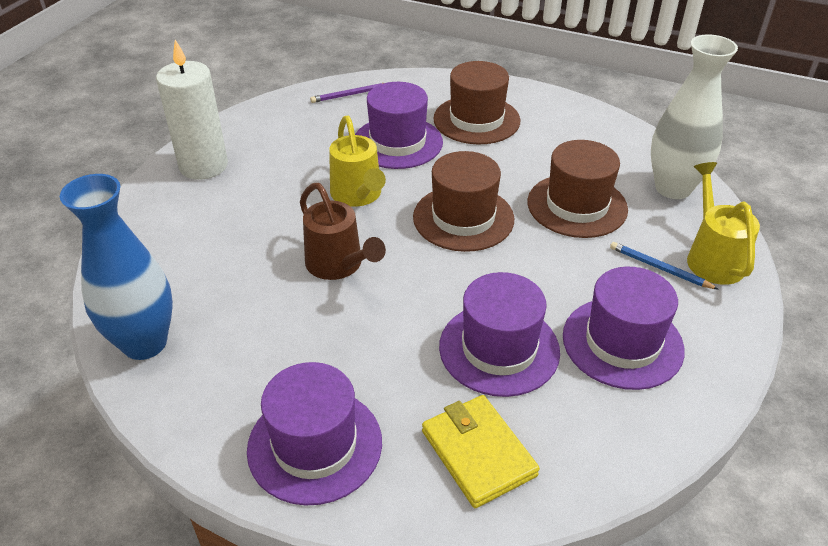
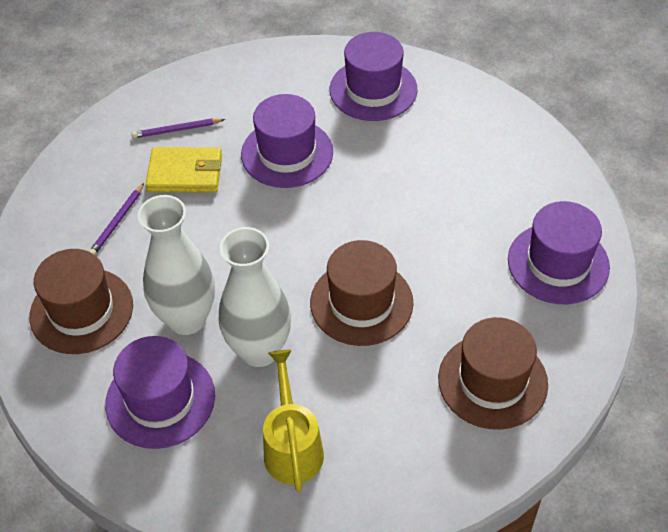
blue pencil: 1 -> 0
blue vase: 1 -> 0
brown watering can: 1 -> 0
purple pencil: 1 -> 2
white candle: 1 -> 0
white vase: 1 -> 2
yellow watering can: 2 -> 1

